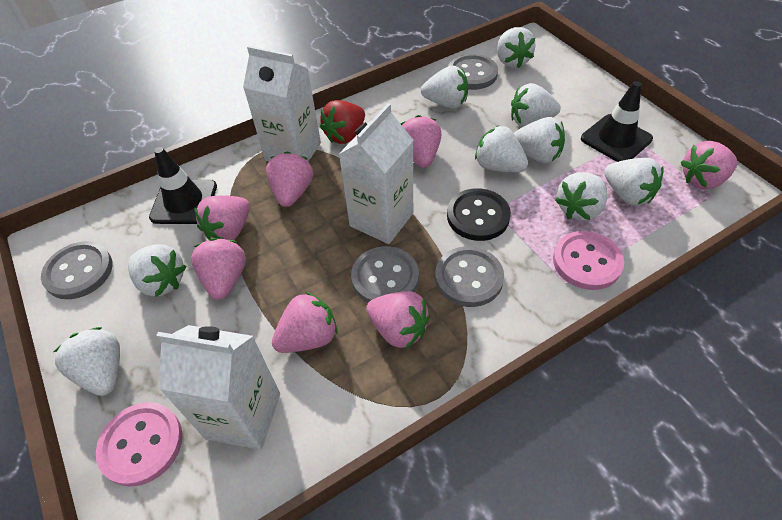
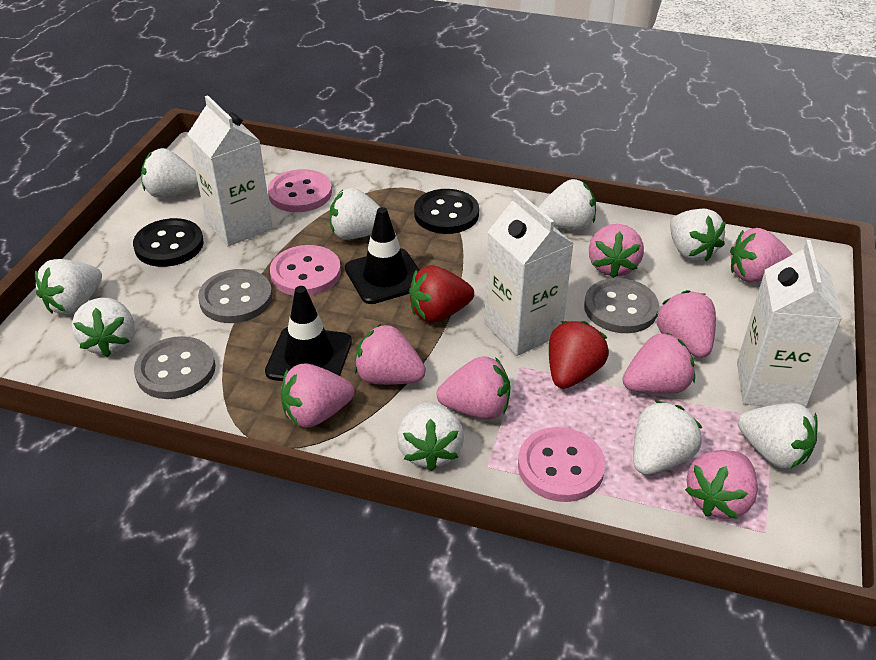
black button: 1 -> 2
grey button: 4 -> 3
pink button: 2 -> 3
pink strawberry: 7 -> 8
red strawberry: 1 -> 2

